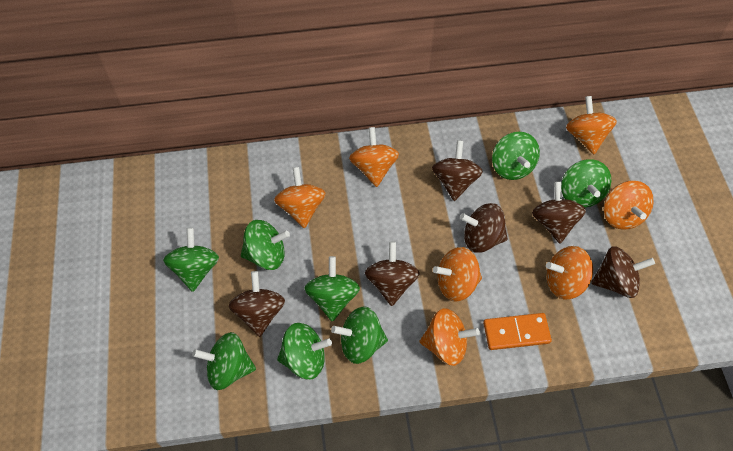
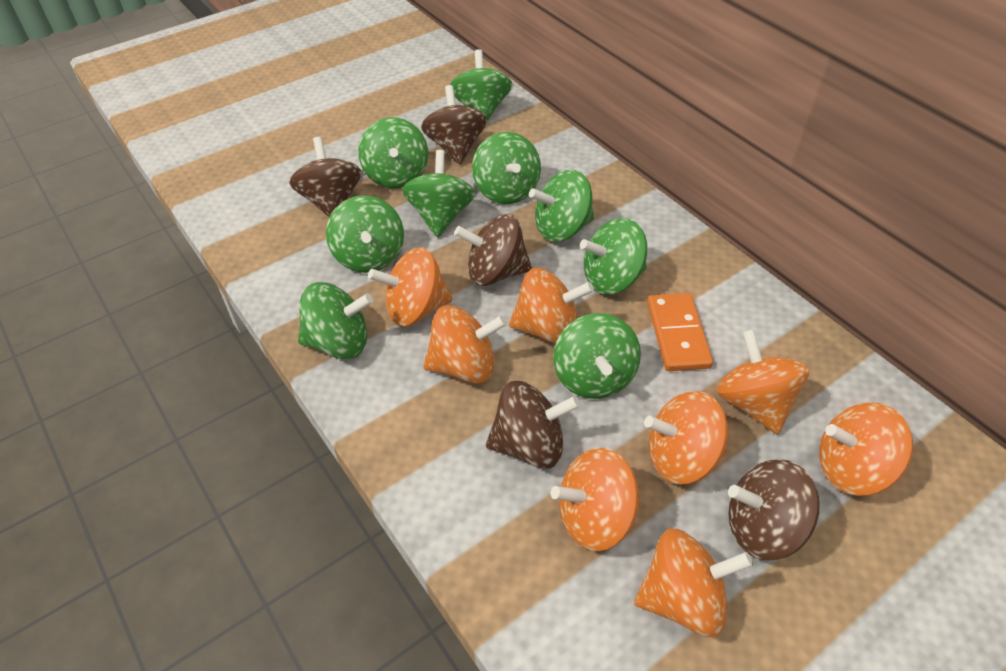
brown spinning top: 6 -> 5
green spinning top: 8 -> 9
orange spinning top: 7 -> 8

